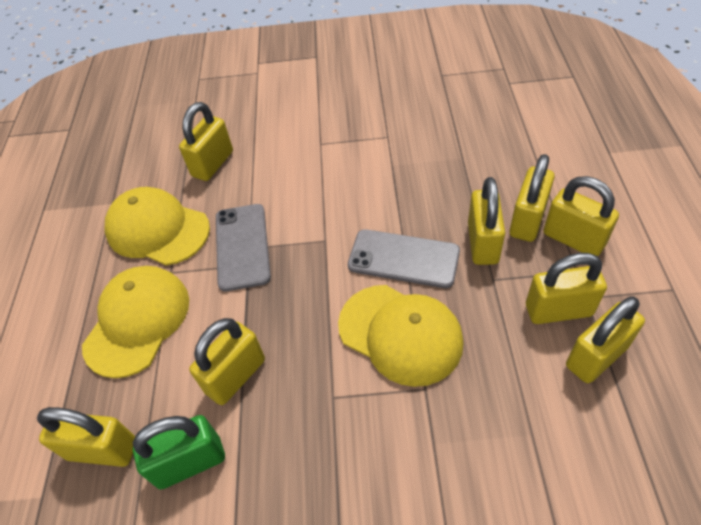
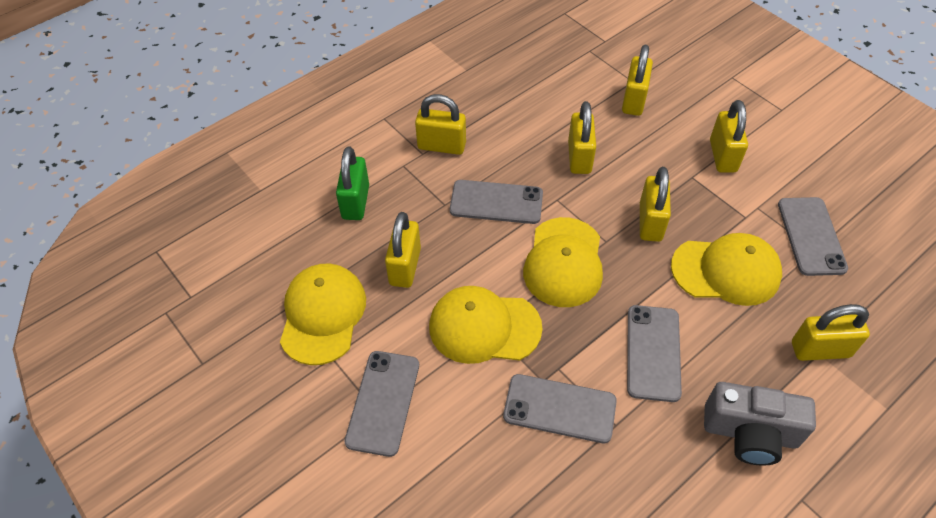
grey camera: 0 -> 1
grey phone: 2 -> 5
yellow cap: 3 -> 4
yellow padlock: 8 -> 7

